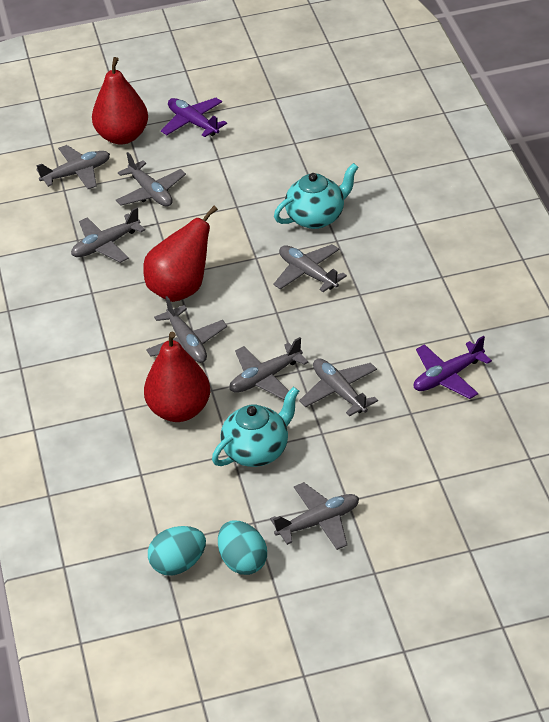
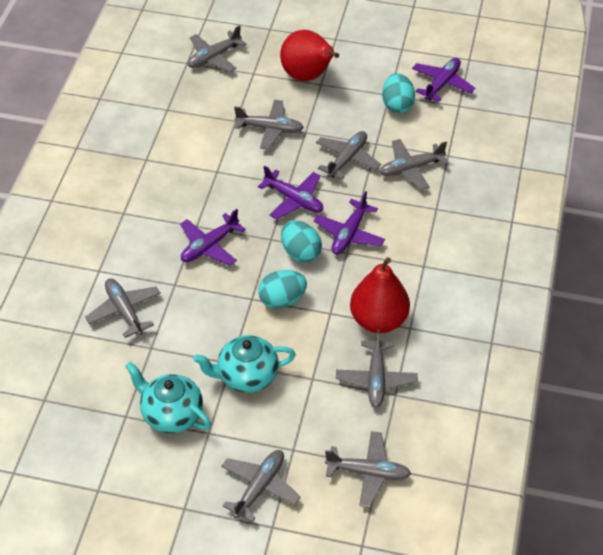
purple plane: 2 -> 4
red pear: 3 -> 2
turquoise egg: 2 -> 3

